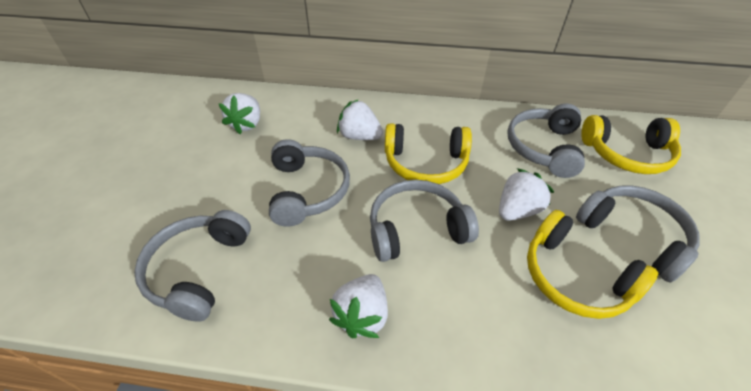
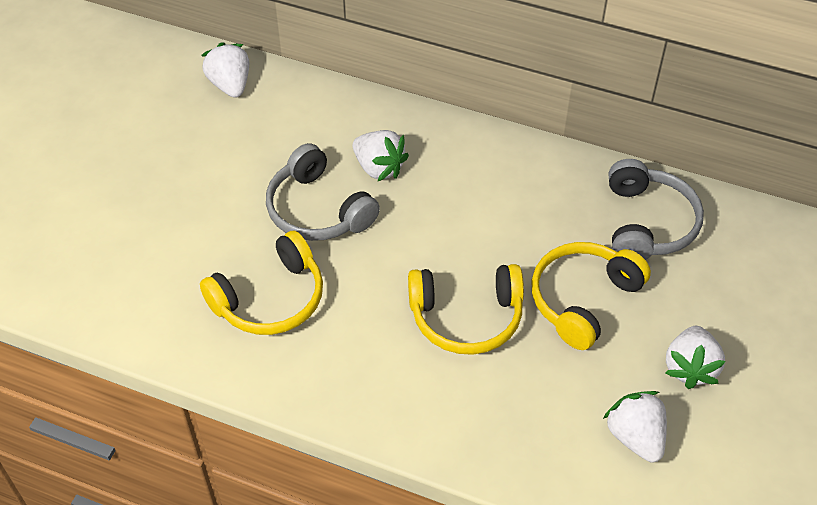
grey headphones: 5 -> 2

